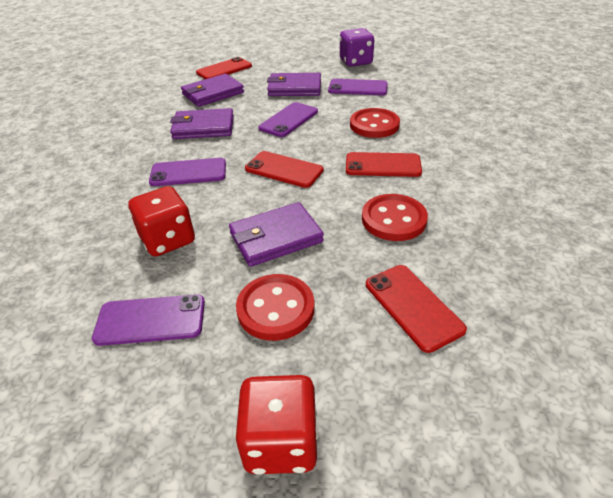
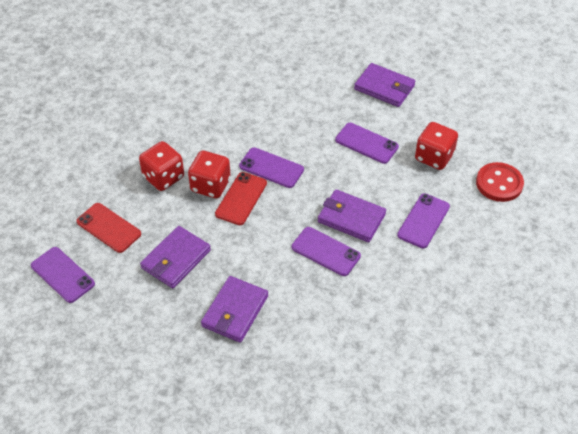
purple dice: 1 -> 0
purple phone: 4 -> 5
red button: 3 -> 1
red dice: 2 -> 3
red phone: 4 -> 2

